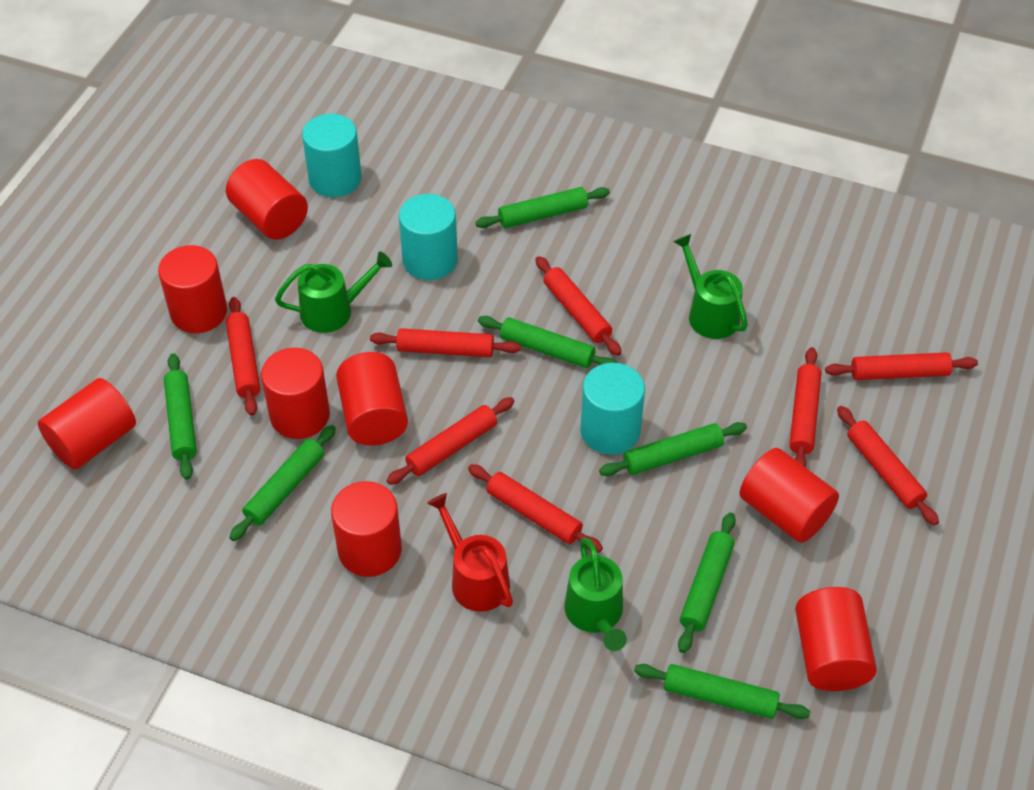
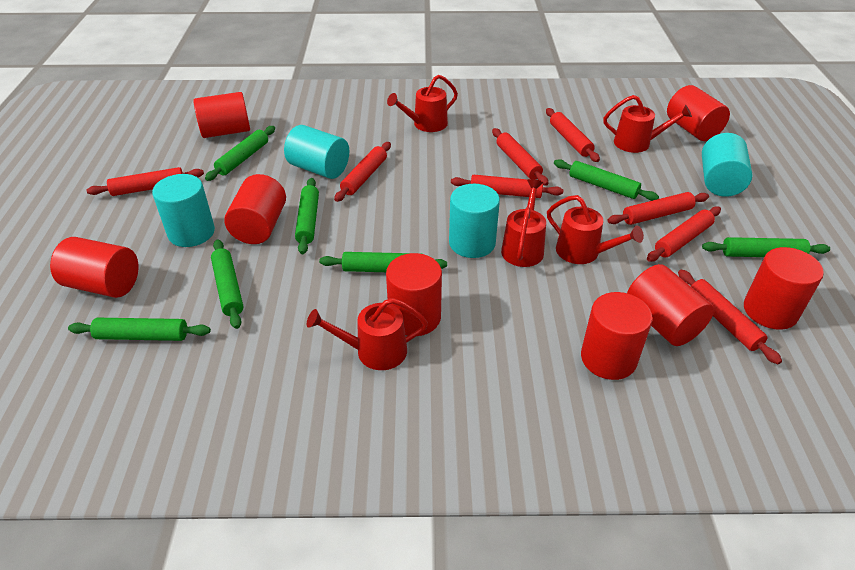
green watering can: 3 -> 0
red watering can: 1 -> 5
turquoise cylinder: 3 -> 4

